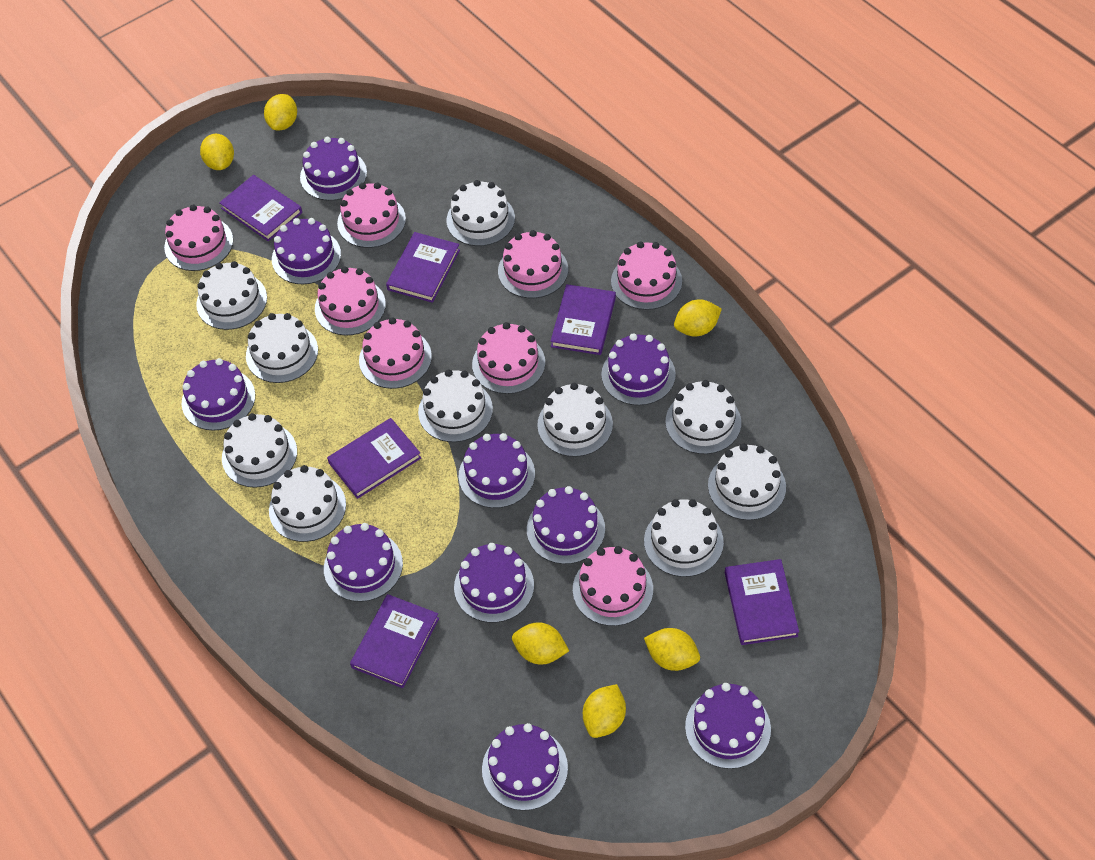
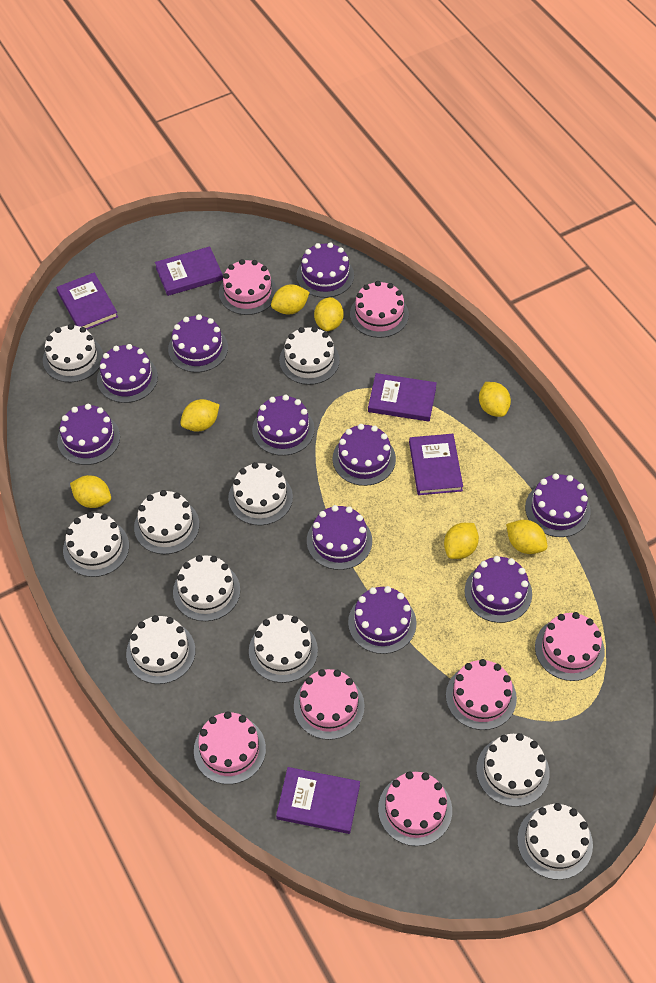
pink cake: 8 -> 7
purple book: 6 -> 5
yellow lemon: 6 -> 7

